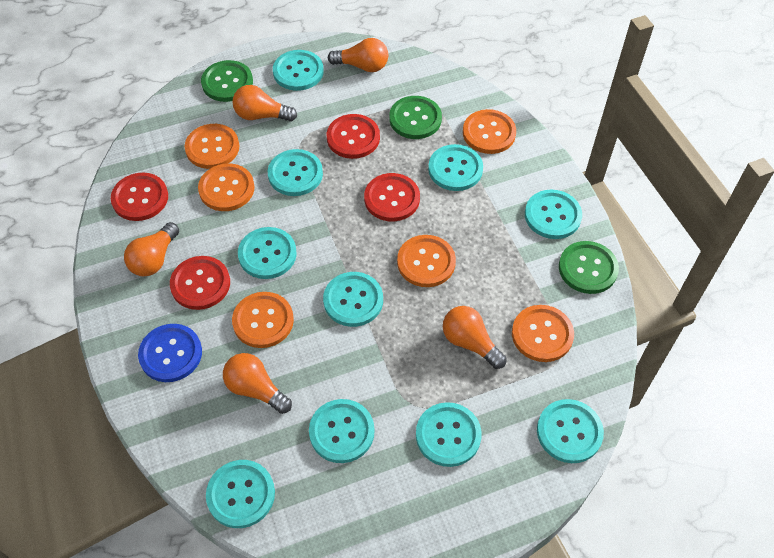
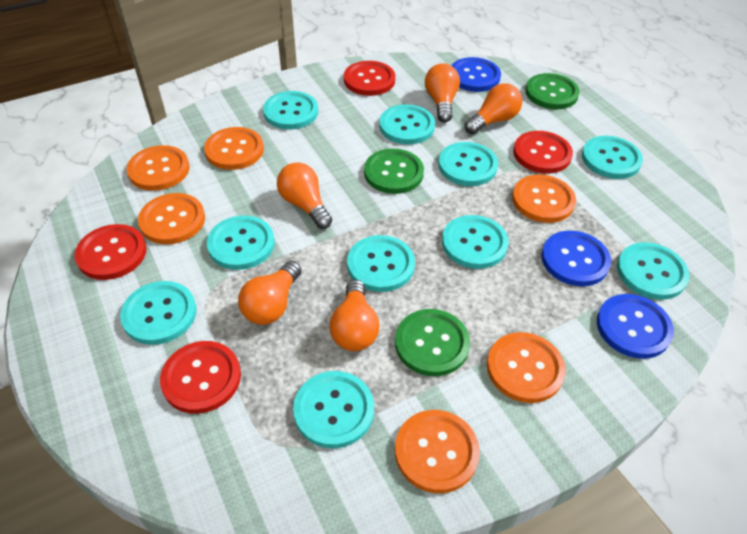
blue button: 1 -> 3

